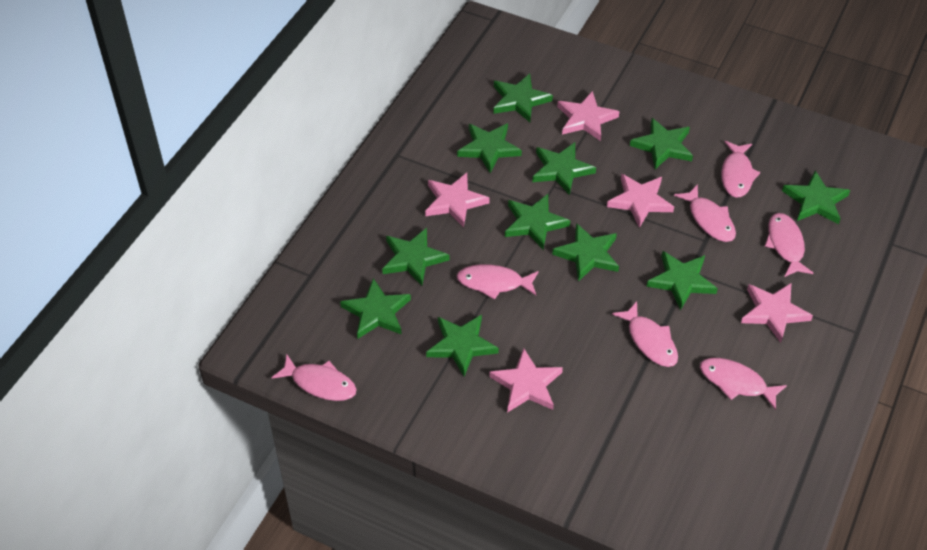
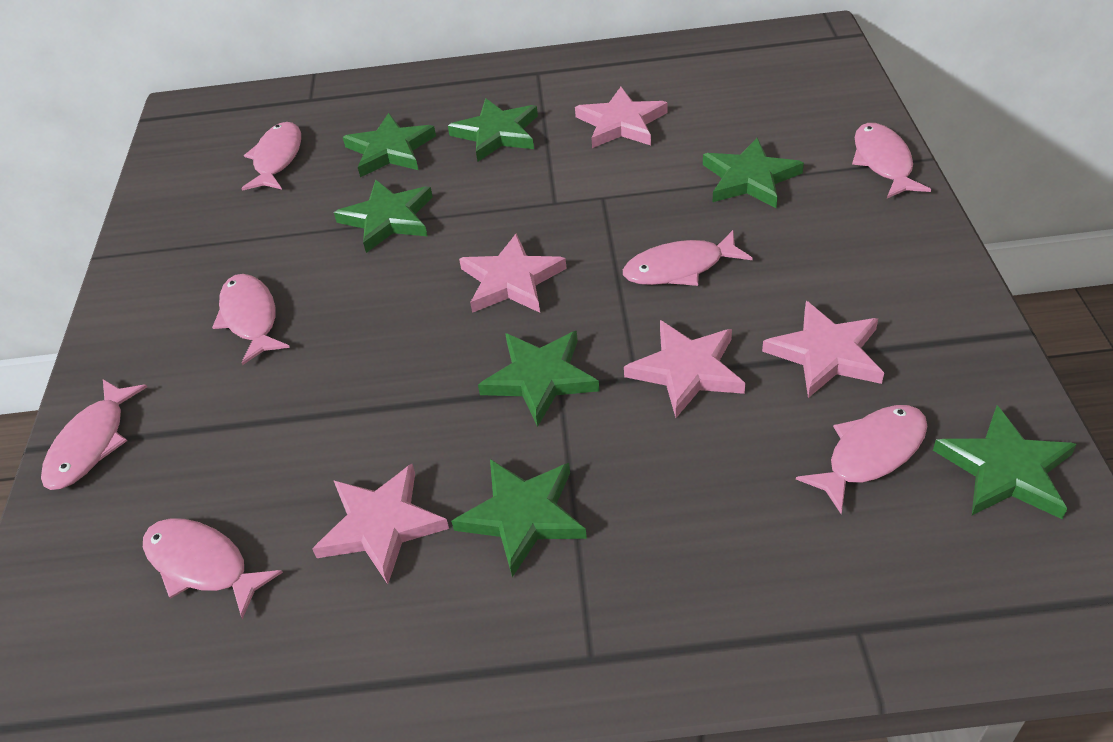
green star: 11 -> 7

